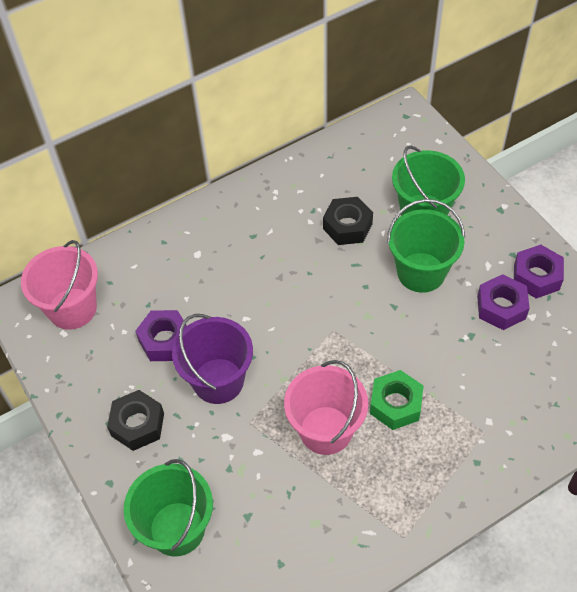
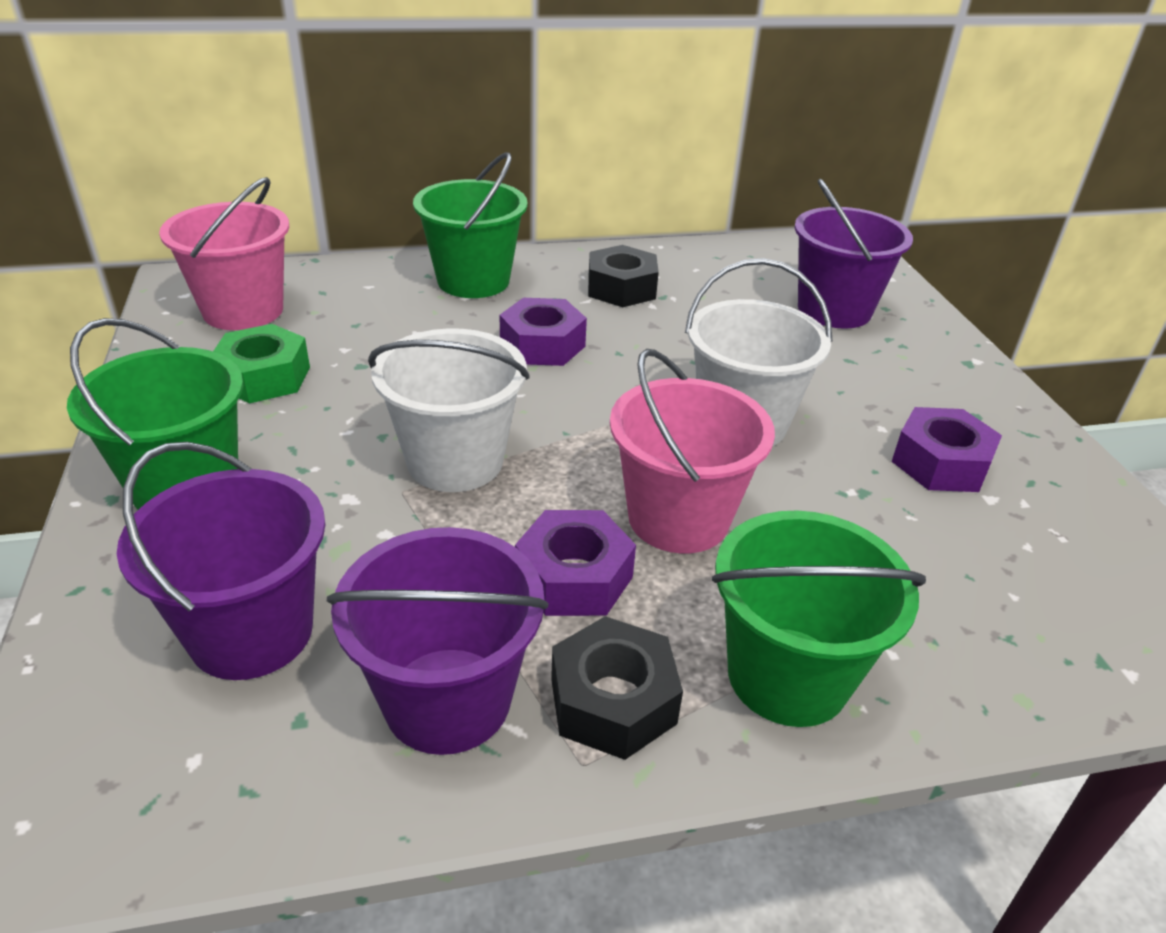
purple bucket: 1 -> 3
white bucket: 0 -> 2

